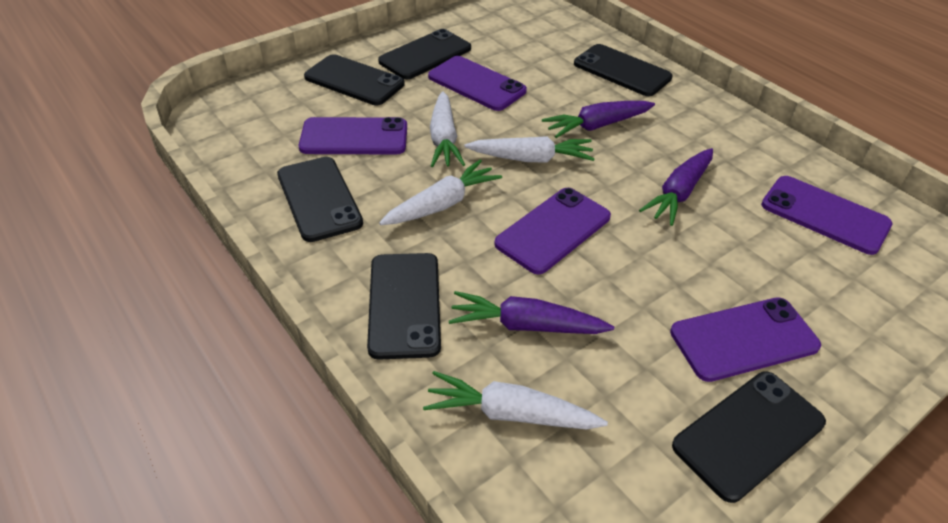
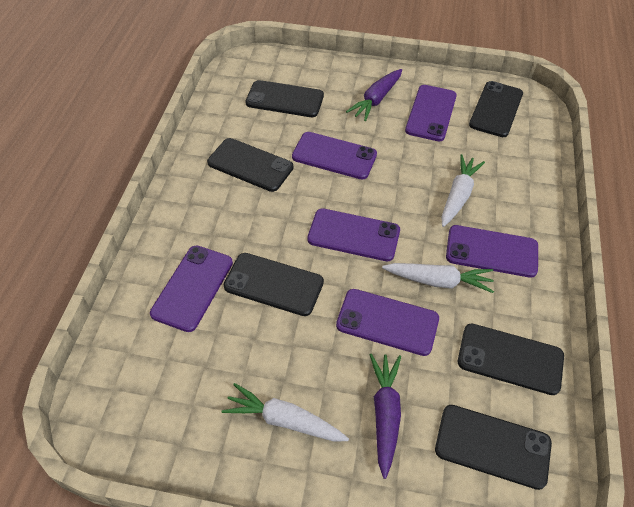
purple carrot: 3 -> 2
purple phone: 5 -> 6
white carrot: 4 -> 3

